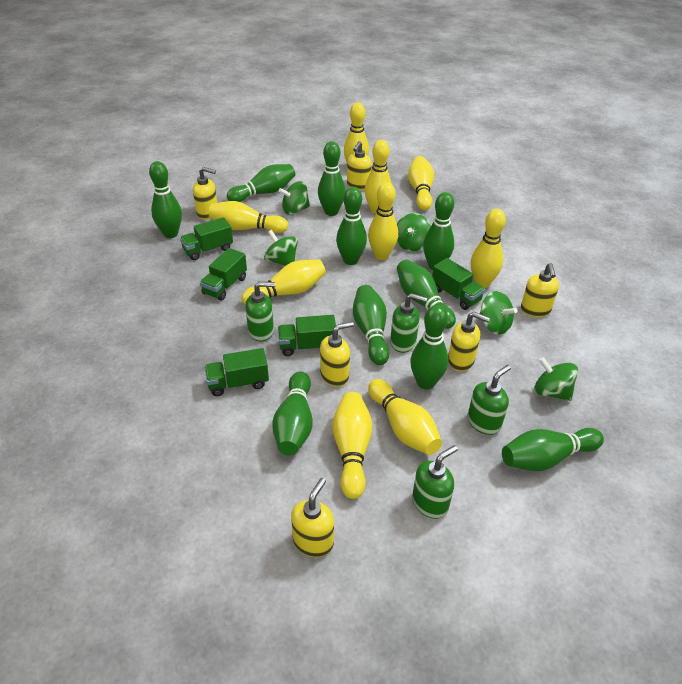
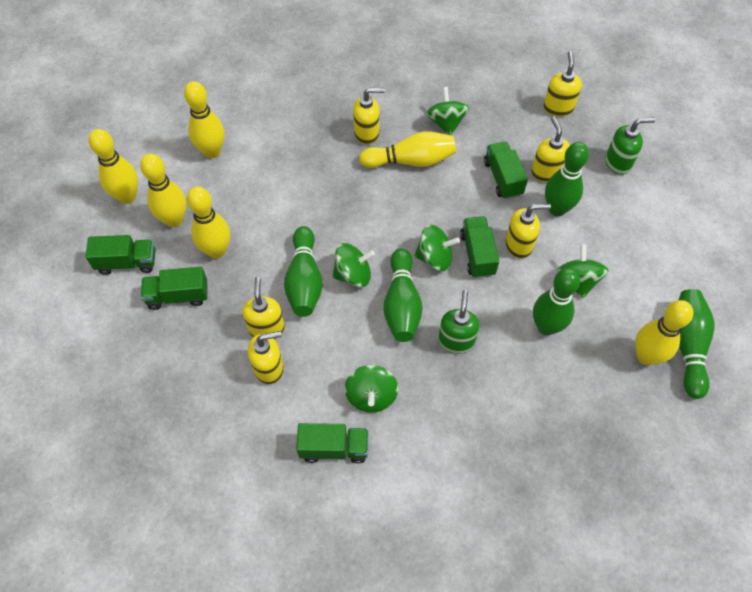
green bowling pin: 10 -> 5
green soap dispenser: 4 -> 2
yellow bowling pin: 9 -> 6

